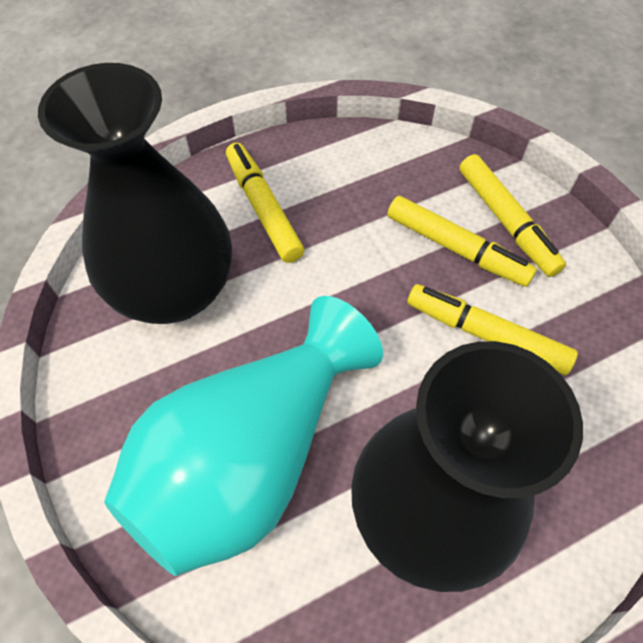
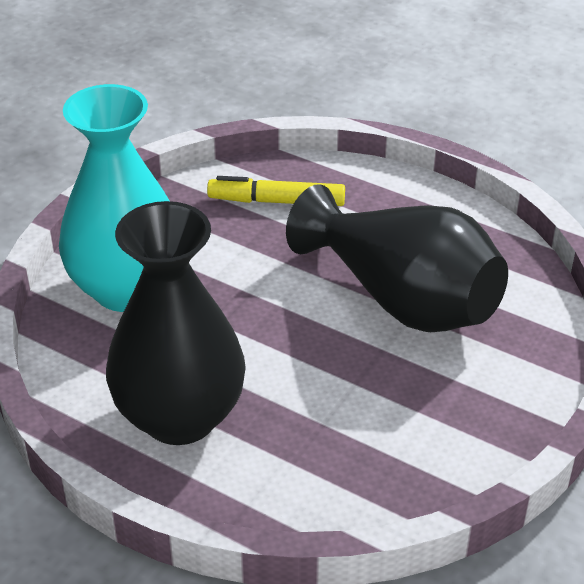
yellow marker: 4 -> 1

